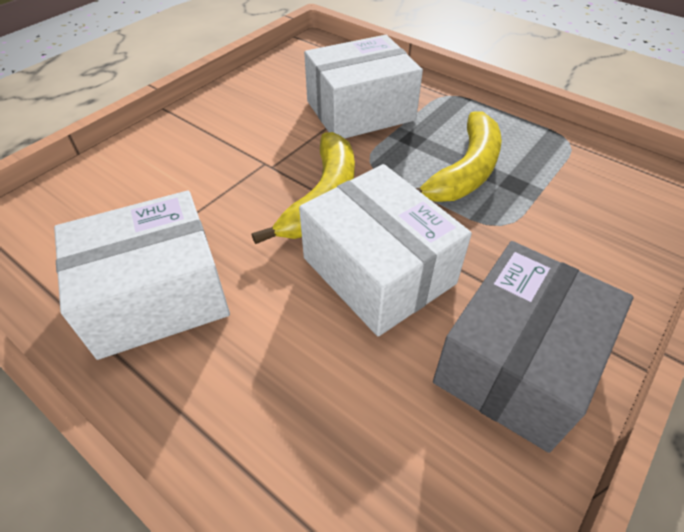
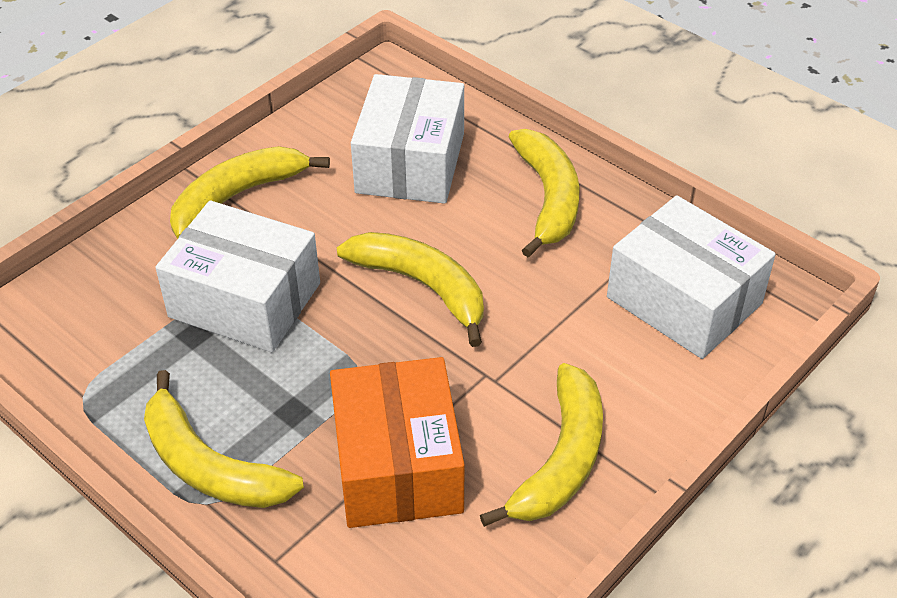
grey box: 1 -> 0
orange box: 0 -> 1
yellow banana: 2 -> 5

